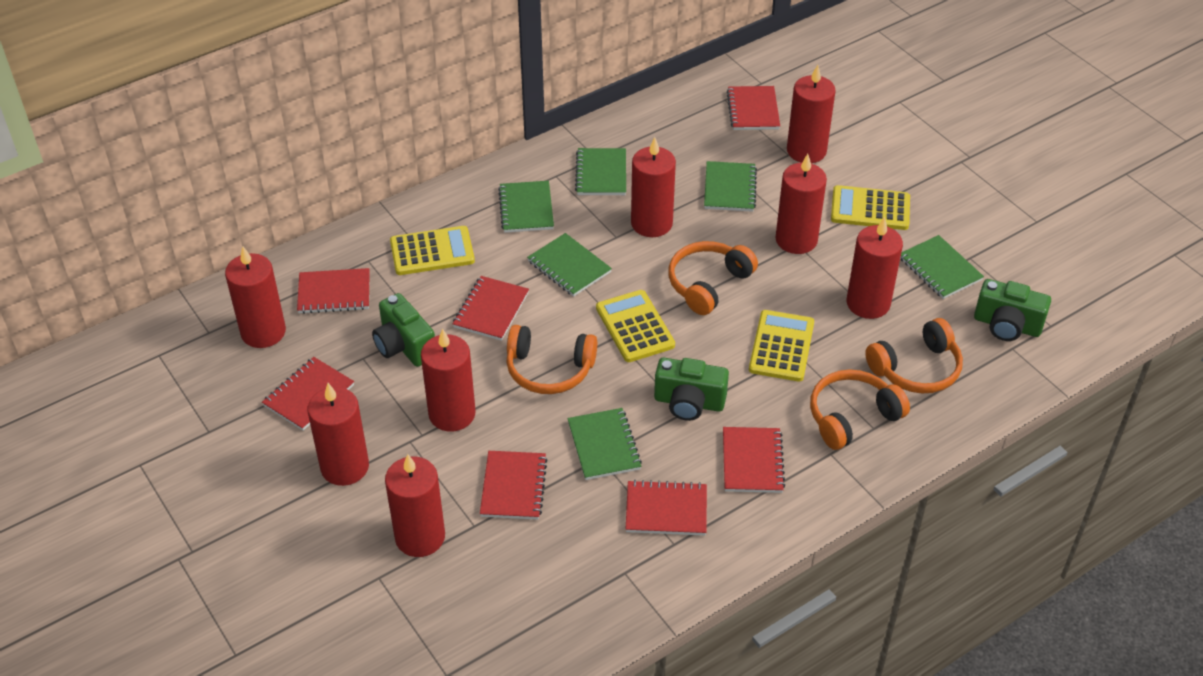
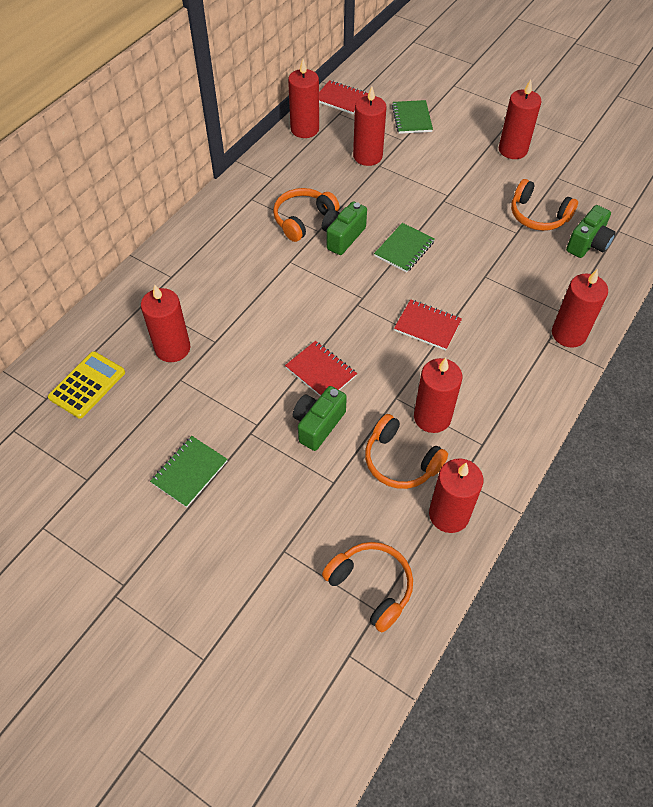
green notebook: 6 -> 3
red candle: 8 -> 7
red notebook: 7 -> 3
yellow calculator: 4 -> 1

